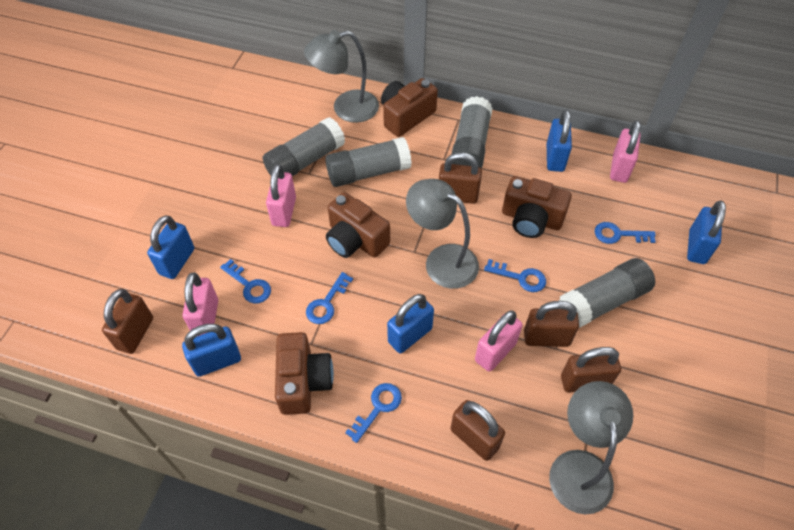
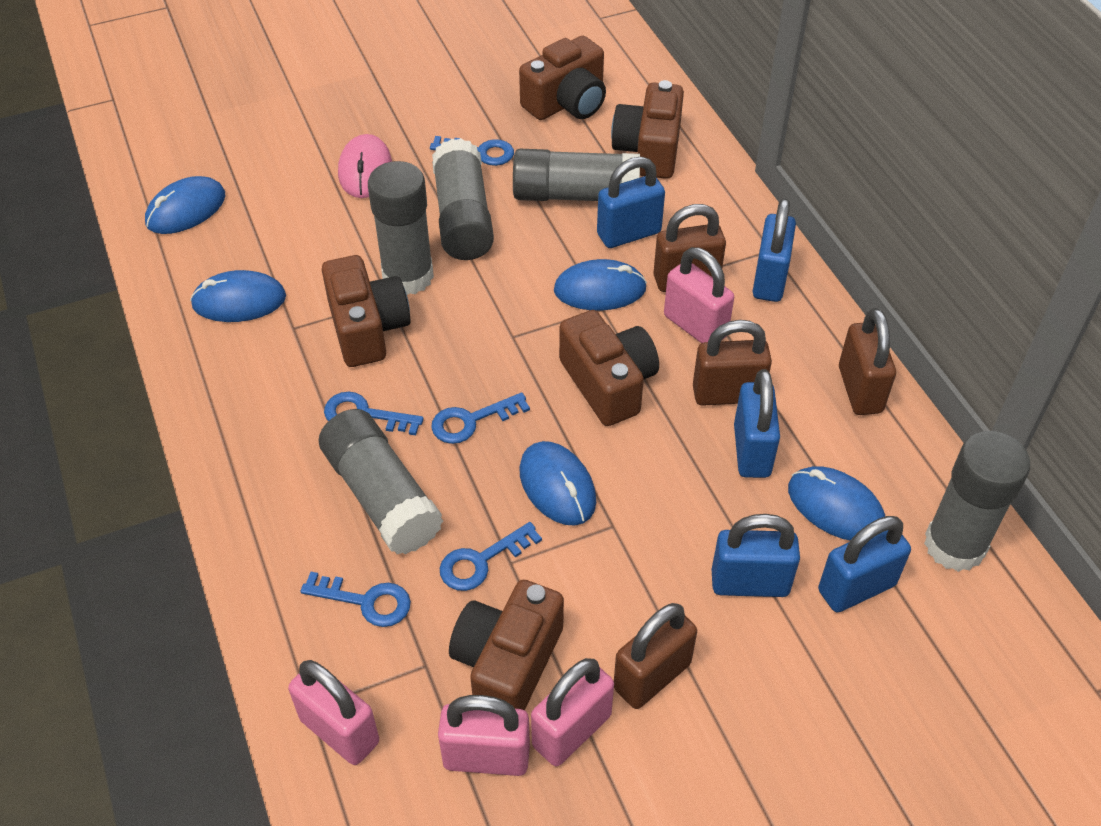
blue mouse: 0 -> 5
brown camera: 4 -> 5
brown padlock: 5 -> 4
grey glue stick: 4 -> 5
grey lamp: 3 -> 0
pink mouse: 0 -> 1

